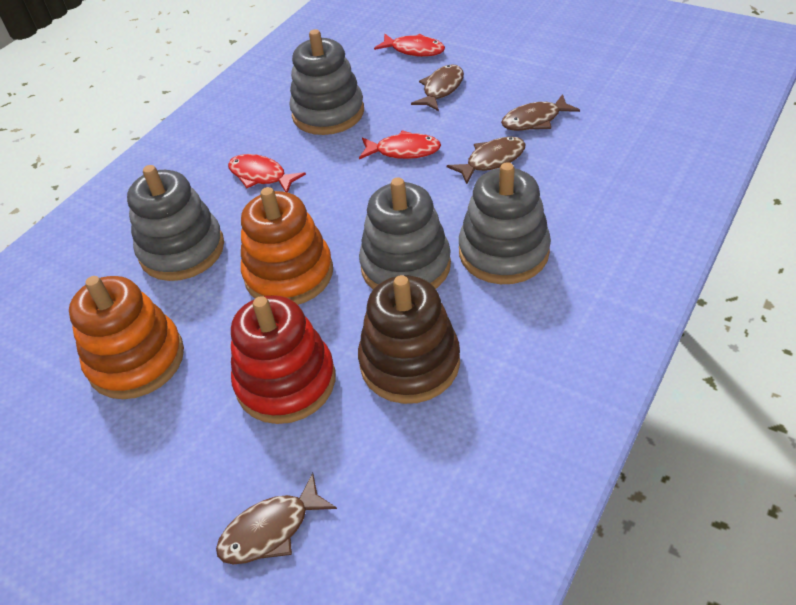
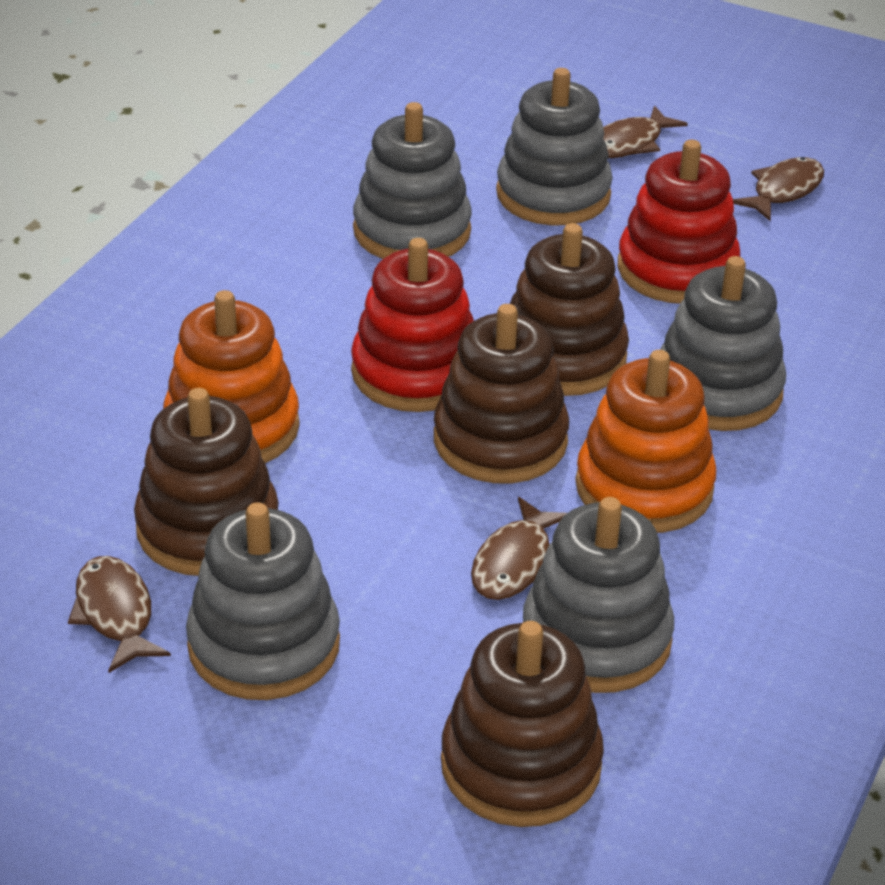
brown stacking toy: 1 -> 4
grey stacking toy: 4 -> 5
red fish: 3 -> 0
red stacking toy: 1 -> 2

